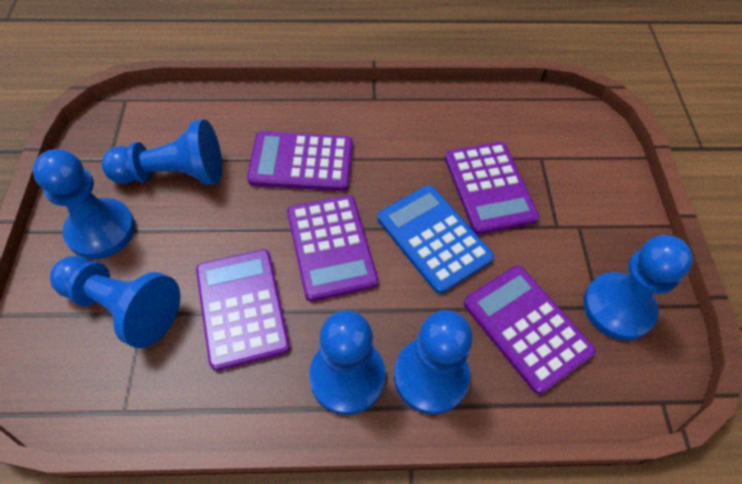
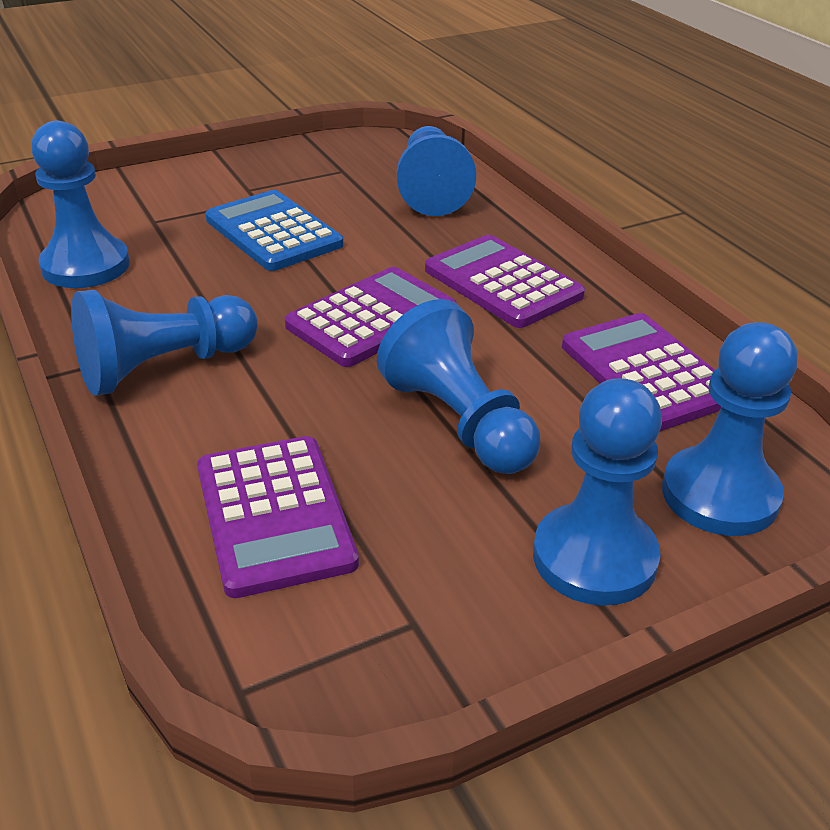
purple calculator: 5 -> 4

